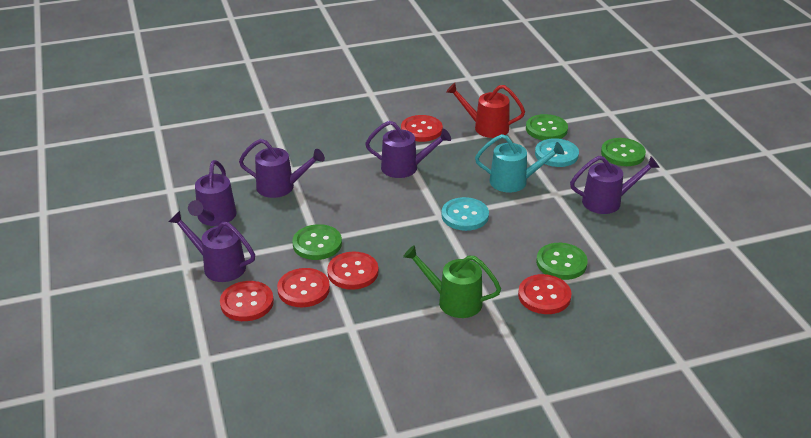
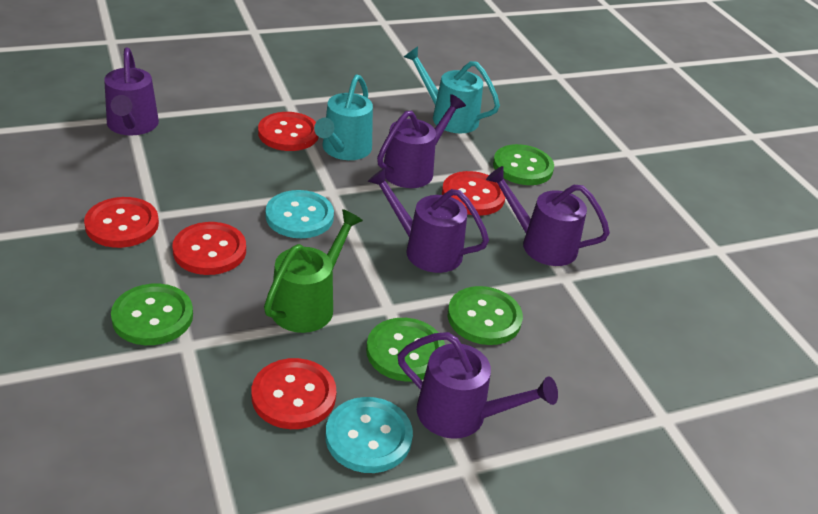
red watering can: 1 -> 0
turquoise watering can: 1 -> 2

